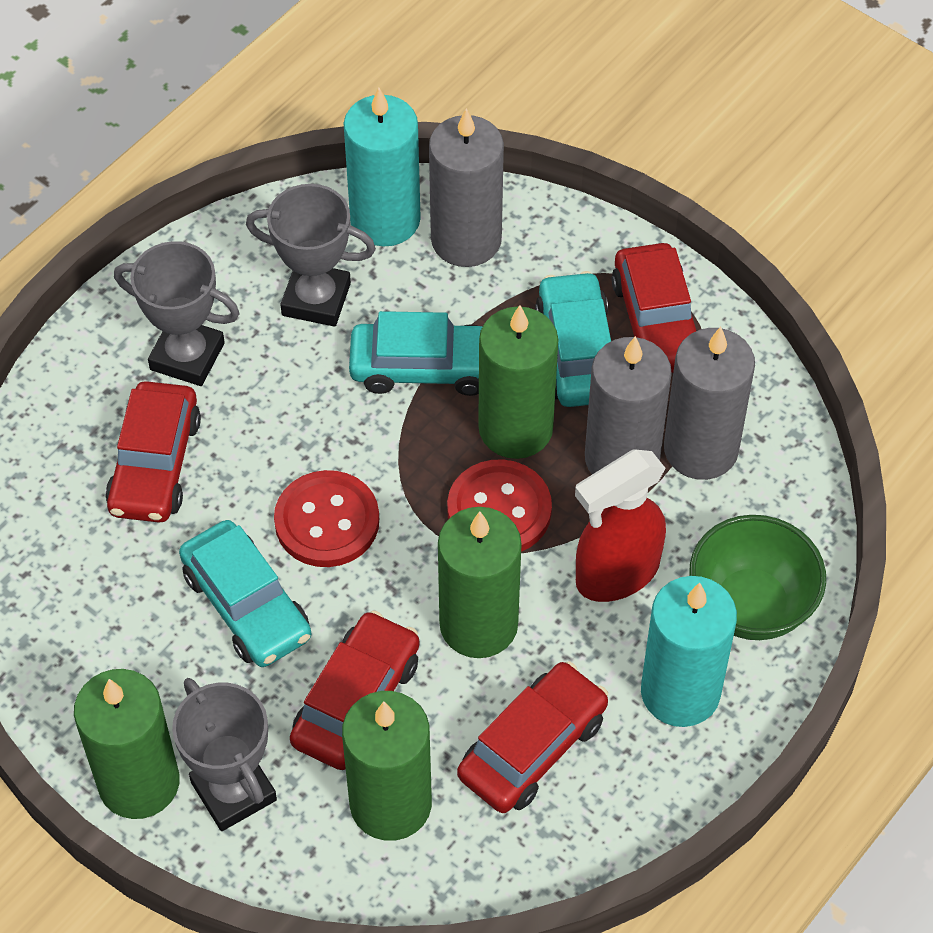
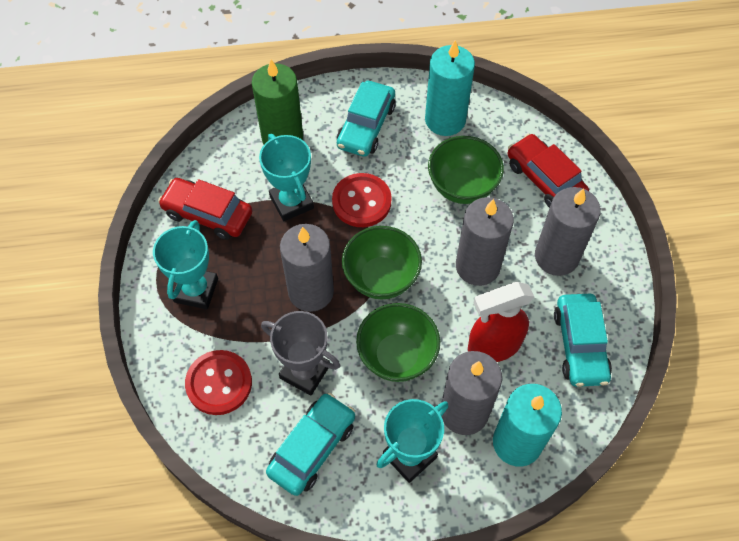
green bowl: 1 -> 3
green candle: 4 -> 1
grey candle: 3 -> 4
grey trophy: 3 -> 1
red car: 4 -> 2
turquoise trophy: 0 -> 3

